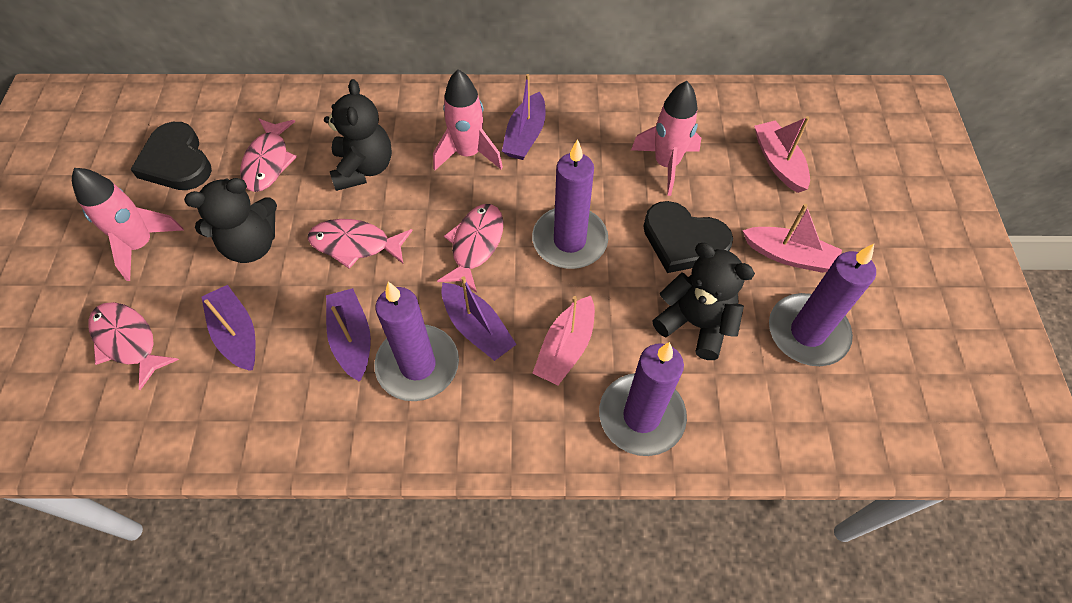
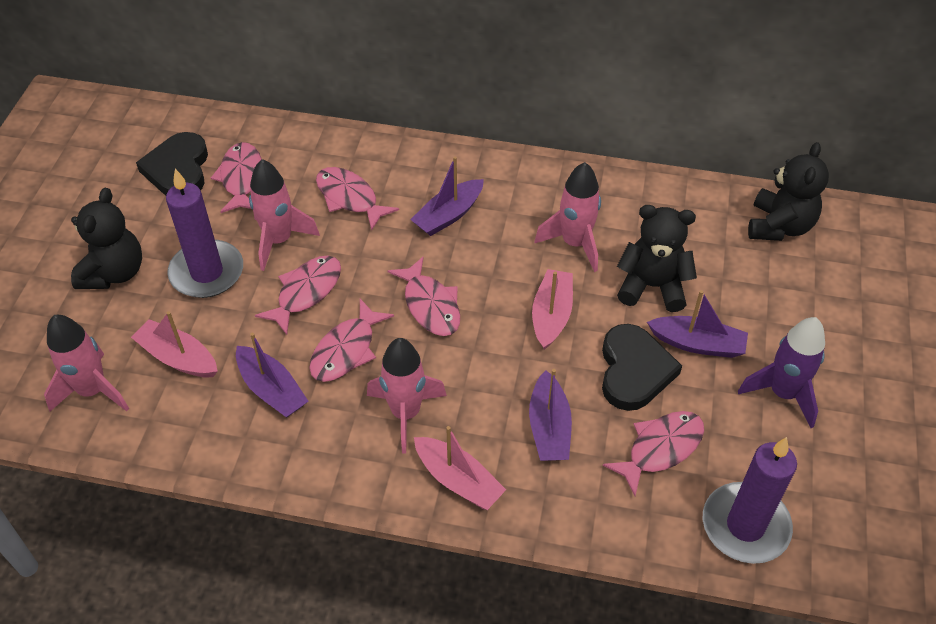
pink fish: 4 -> 6
pink rocket: 3 -> 4
purple candle: 4 -> 2
purple rocket: 0 -> 1

